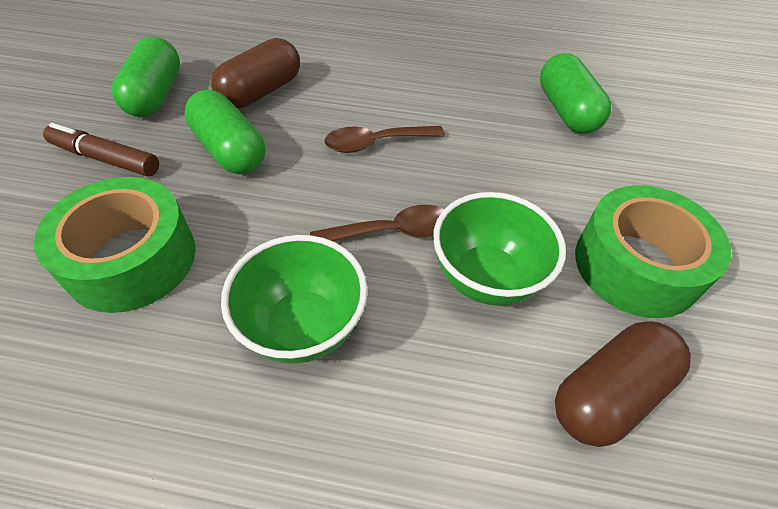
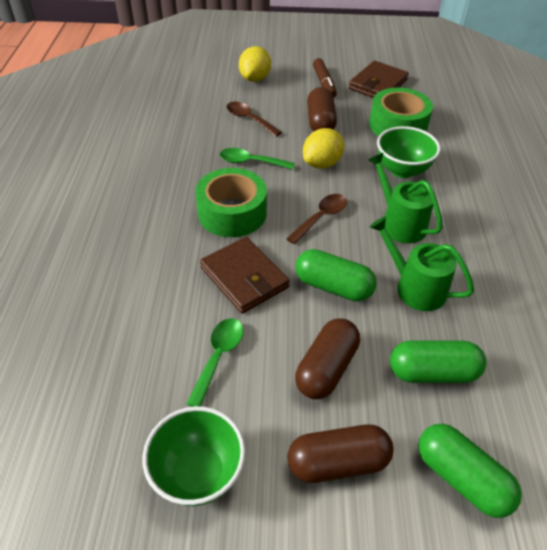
brown capsule: 2 -> 3
brown wallet: 0 -> 2
green spoon: 0 -> 2
green watering can: 0 -> 2
yellow lemon: 0 -> 2

